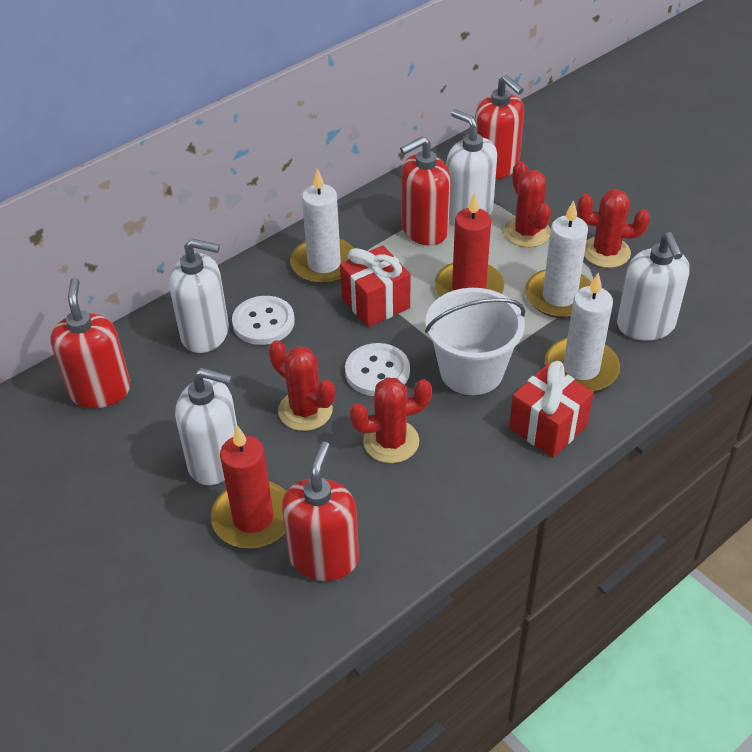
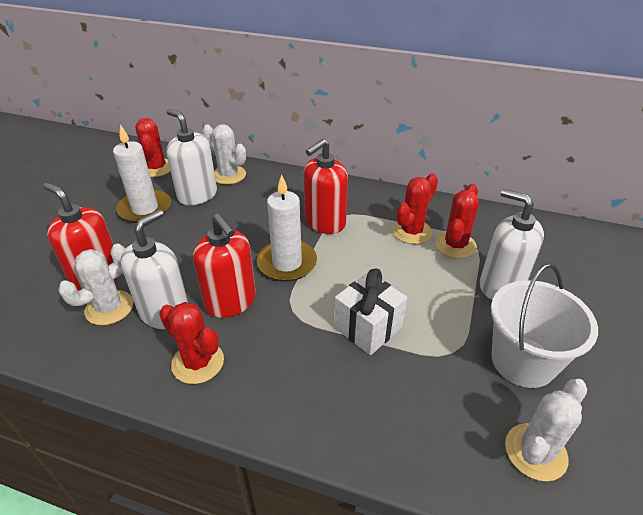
red candle: 2 -> 0
red gift: 2 -> 0
red soap dispenser: 4 -> 3
white button: 2 -> 0
white cactus: 0 -> 3
white candle: 3 -> 2
white gift: 0 -> 1
white soap dispenser: 4 -> 3

